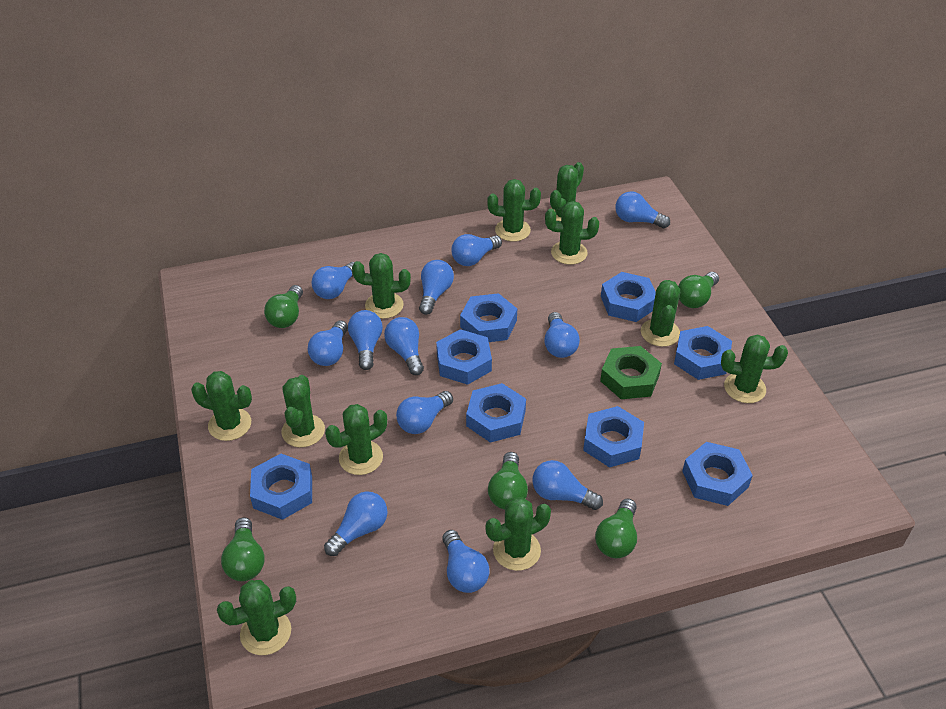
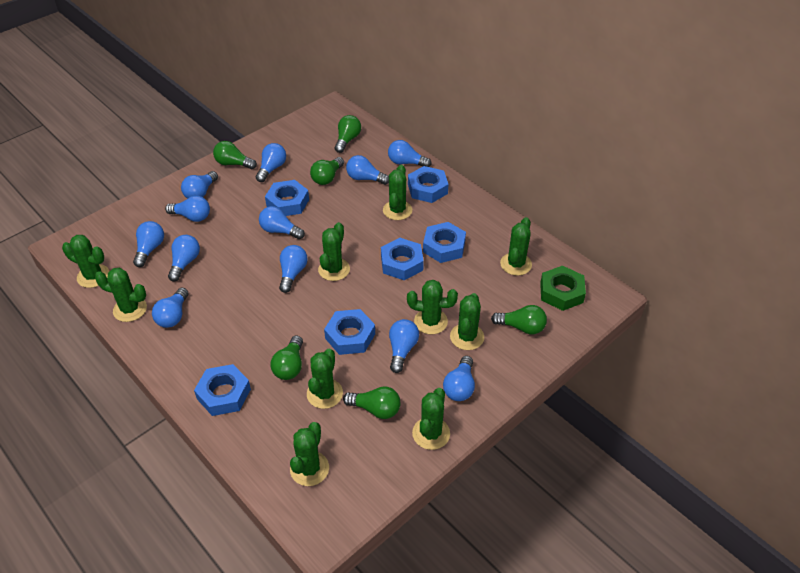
blue nut: 8 -> 6
green cactus: 11 -> 10
green light bulb: 5 -> 6

